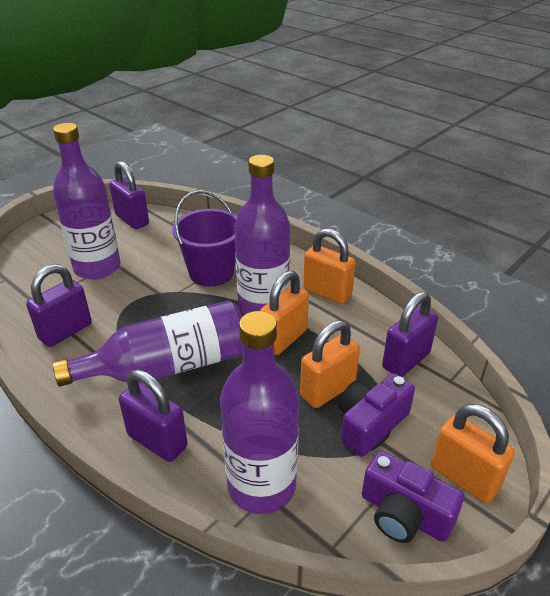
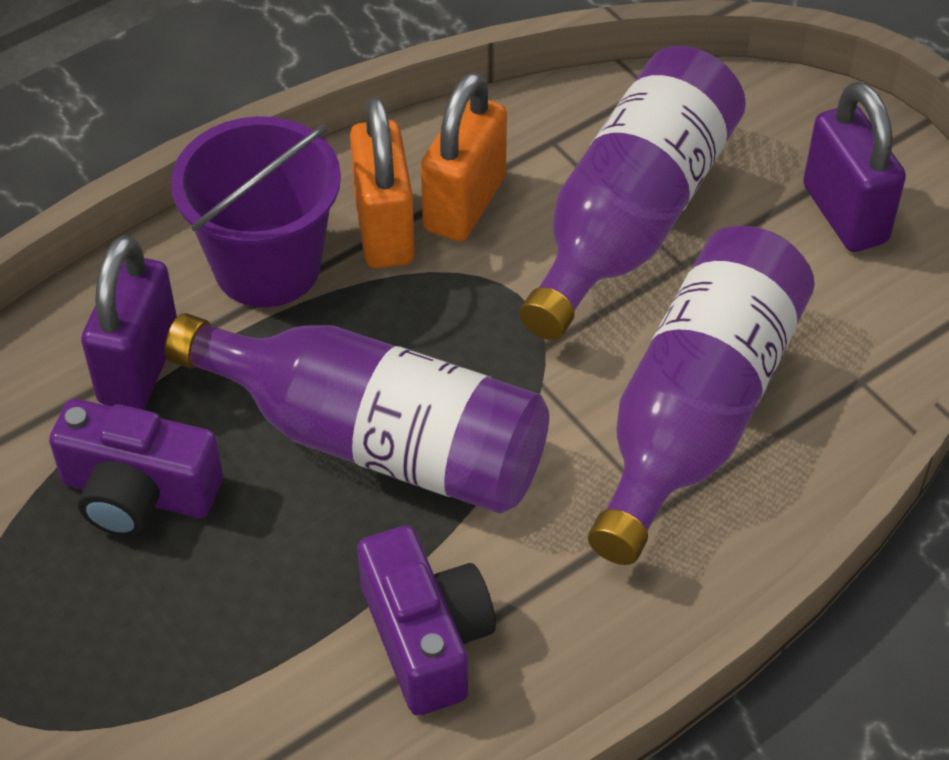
orange padlock: 4 -> 2
purple bottle: 4 -> 3
purple padlock: 4 -> 2

